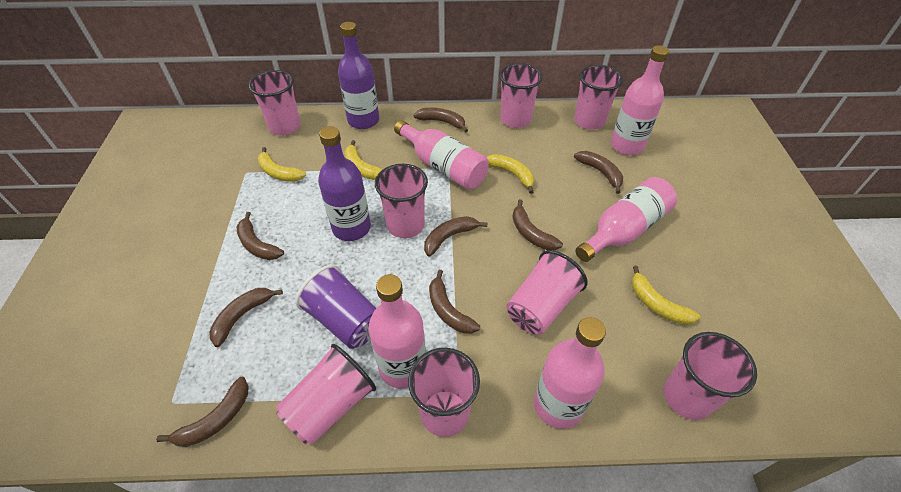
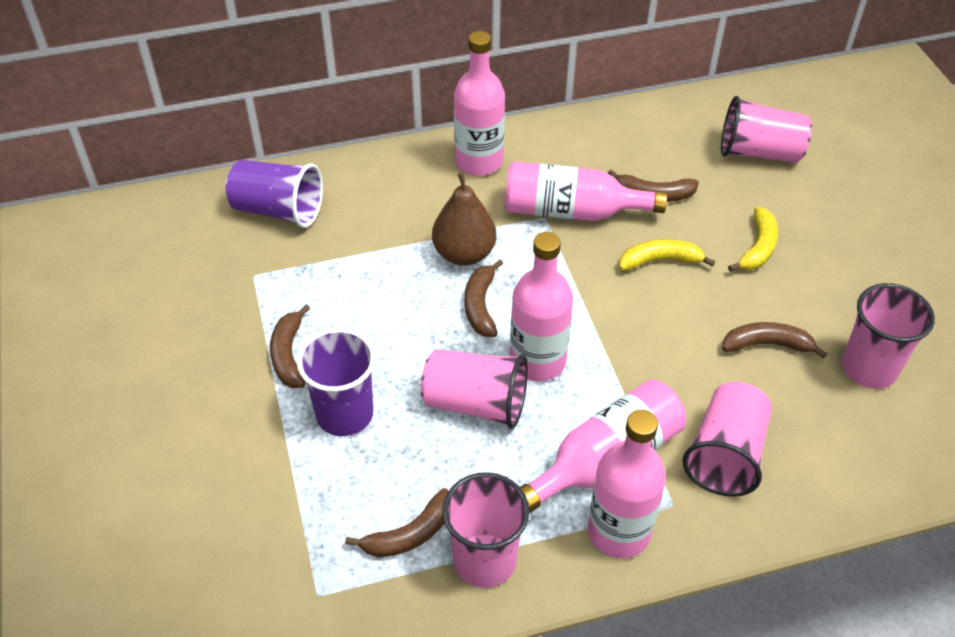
brown banana: 8 -> 5
brown pear: 0 -> 1
pink cup: 8 -> 5
purple bottle: 2 -> 0
purple cup: 1 -> 2
yellow banana: 4 -> 2

